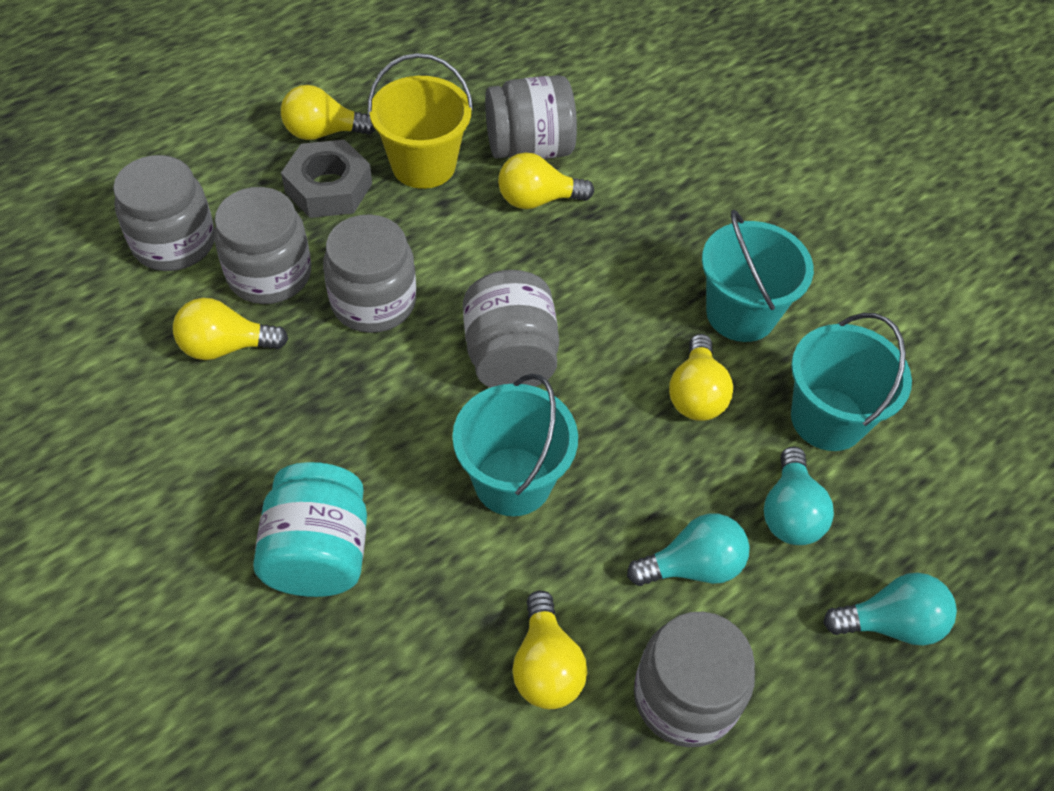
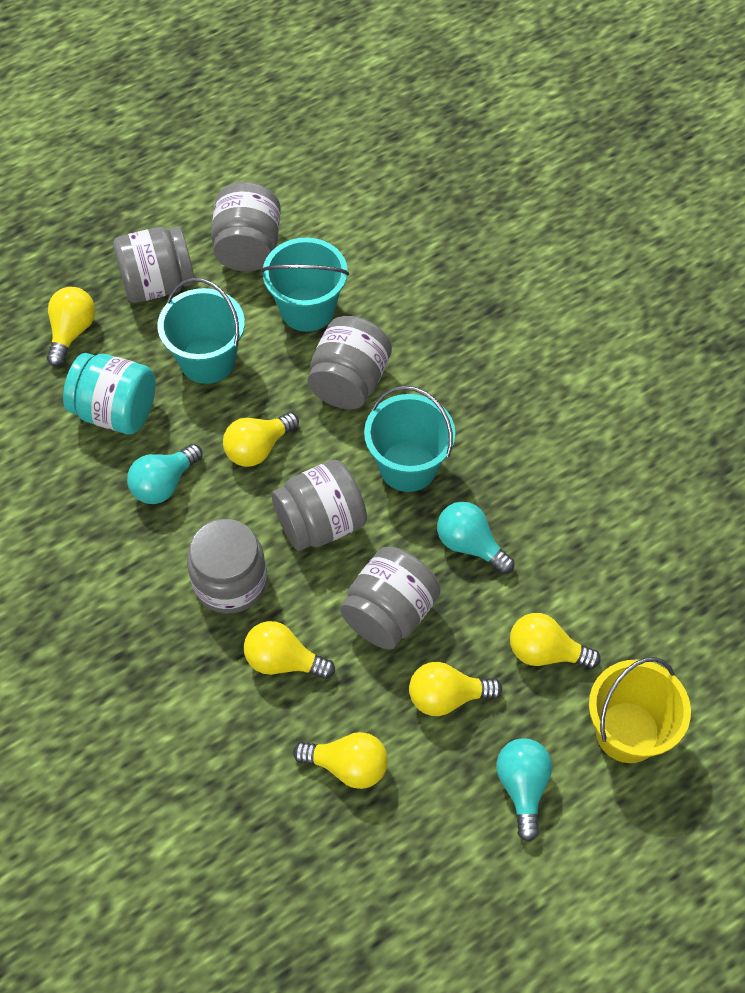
grey nut: 1 -> 0
yellow light bulb: 5 -> 6

